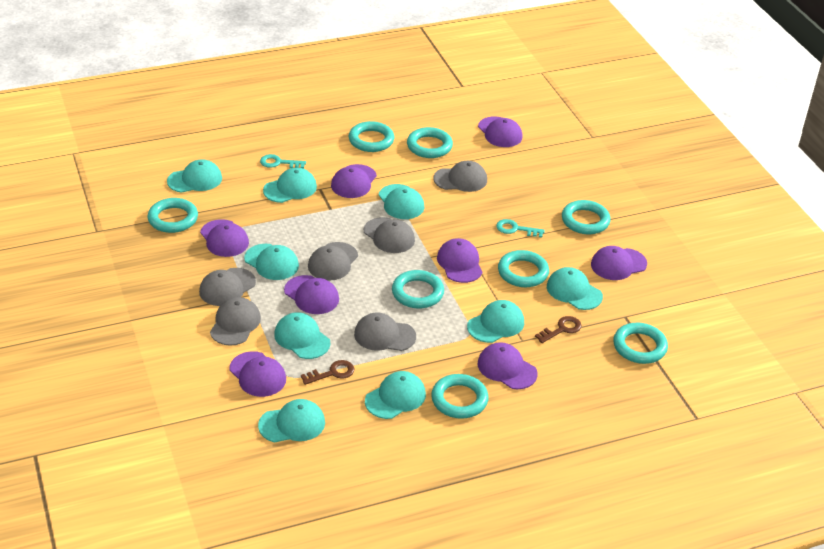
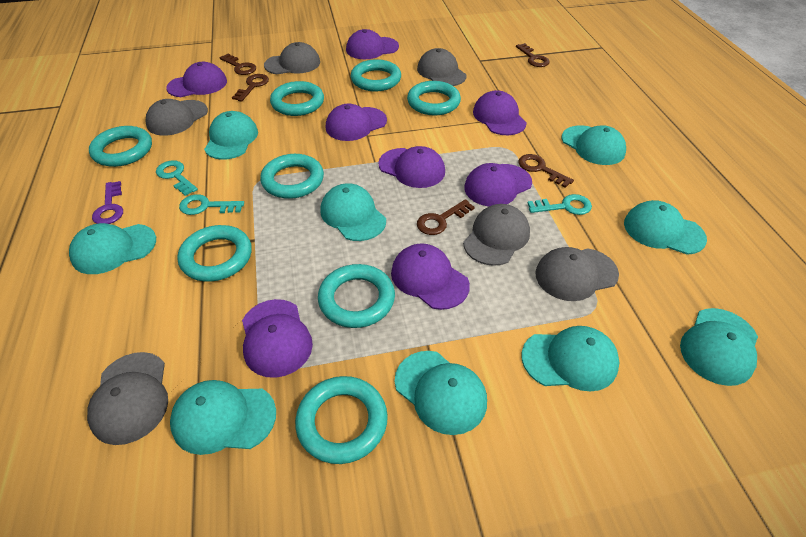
brown key: 2 -> 5
purple key: 0 -> 1
turquoise key: 2 -> 3

